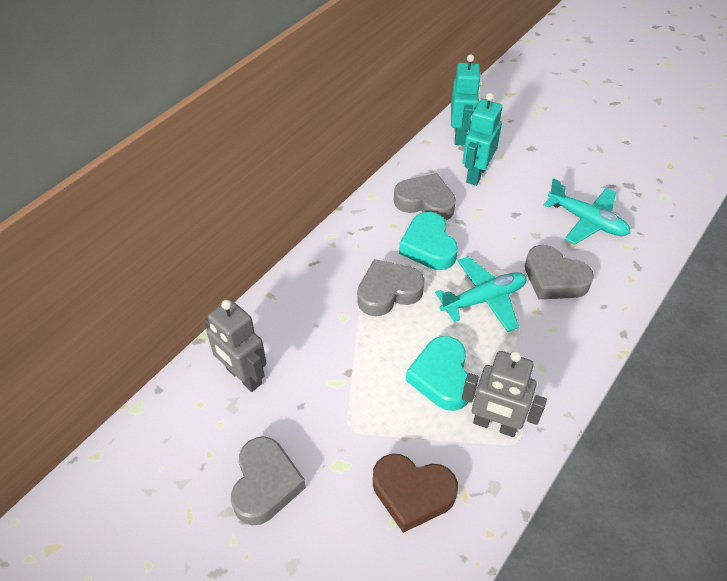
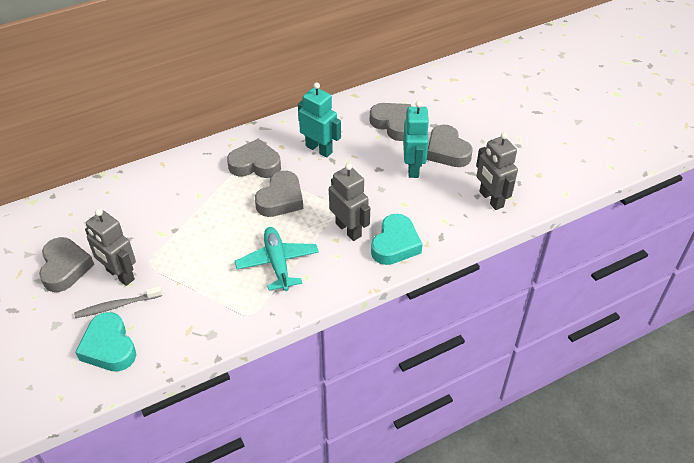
brown heart: 1 -> 0
grey heart: 4 -> 5
grey robot: 2 -> 3
grey toothbrush: 0 -> 1
turquoise plane: 2 -> 1

